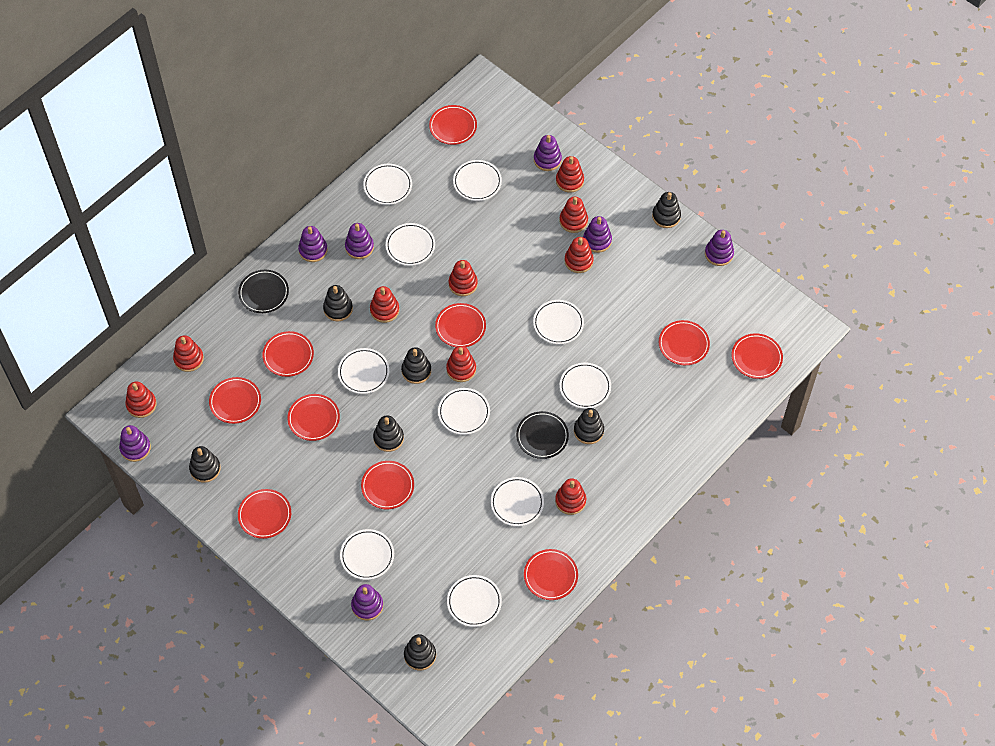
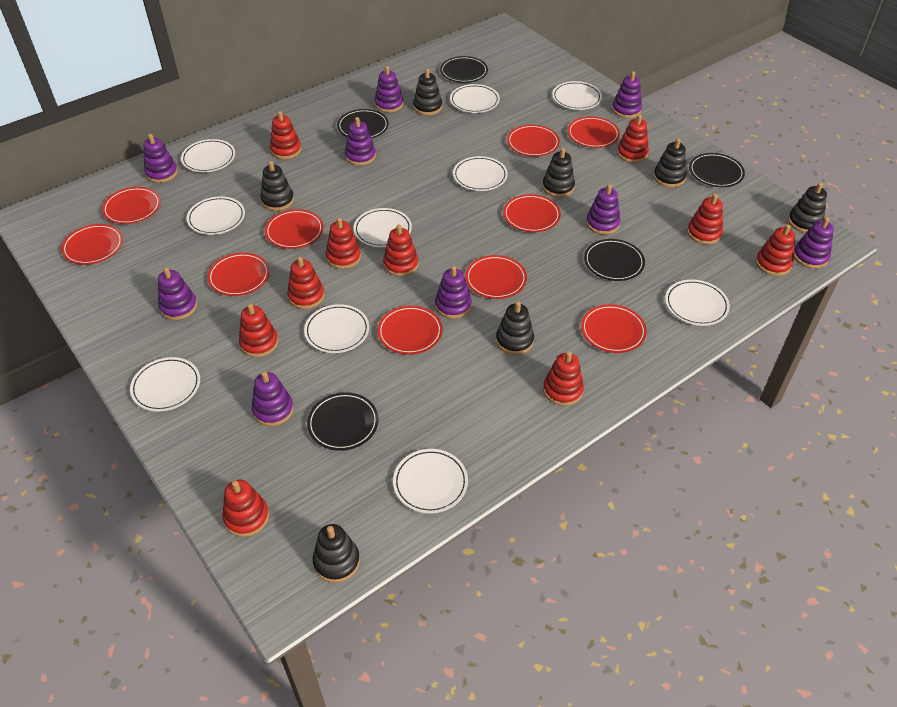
black plate: 2 -> 5
purple stacking toy: 7 -> 9
red stacking toy: 9 -> 10

